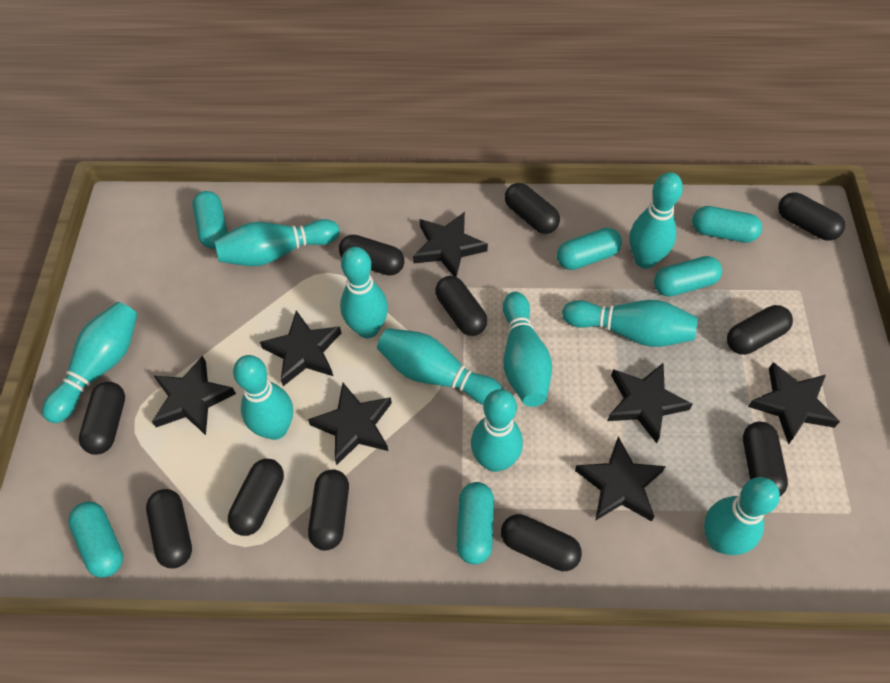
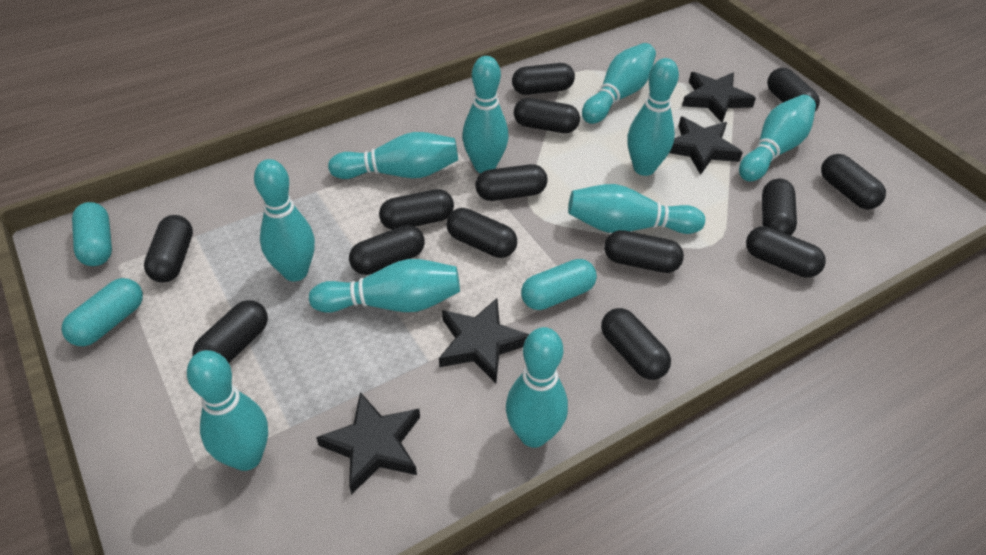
black capsule: 11 -> 14
black star: 7 -> 4
turquoise capsule: 6 -> 3

